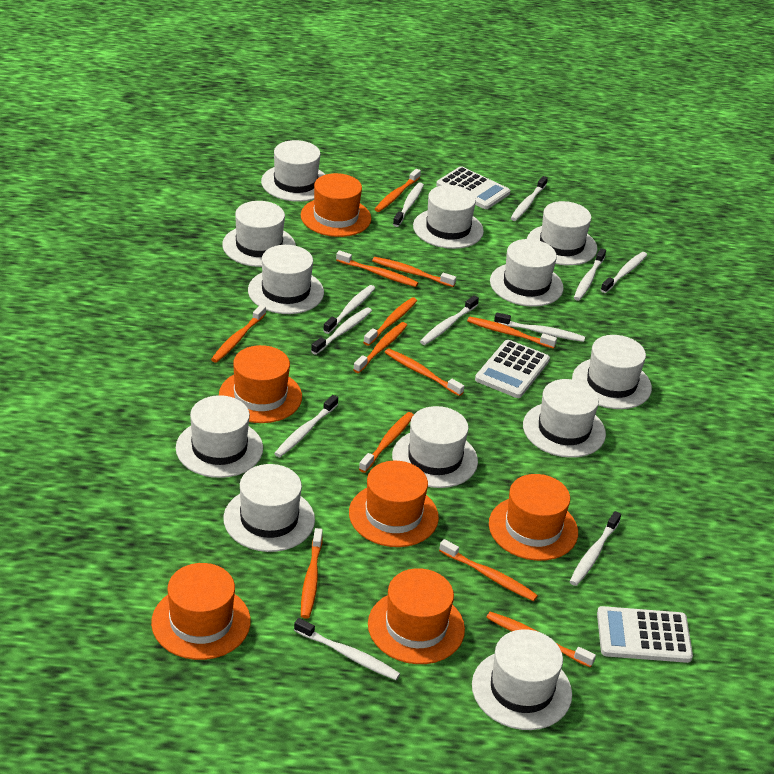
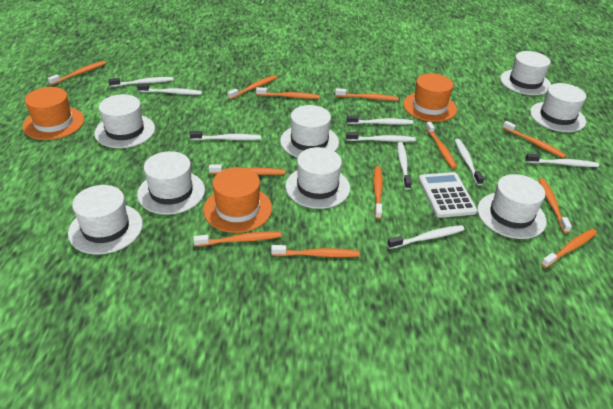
orange hat: 6 -> 3
white calculator: 3 -> 1
white hat: 12 -> 8
white toothbrush: 11 -> 9

